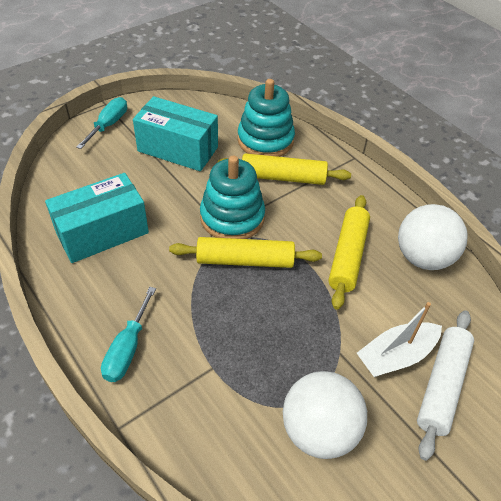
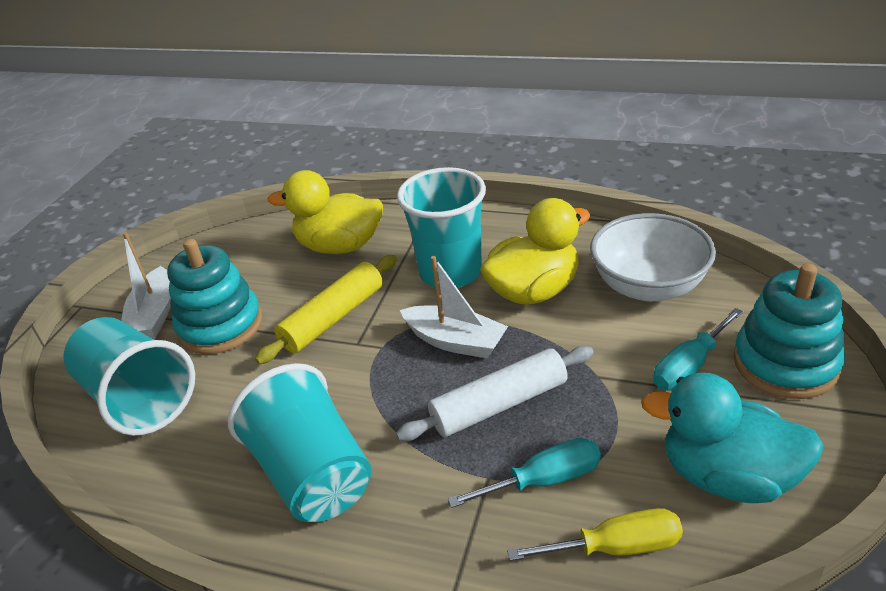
turquoise box: 2 -> 0
turquoise cup: 0 -> 3
turquoise duck: 0 -> 1
white ball: 2 -> 0
white boat: 1 -> 2
white bowl: 0 -> 1
yellow duck: 0 -> 2
yellow rolling pin: 3 -> 1
yellow screwdriver: 0 -> 1

